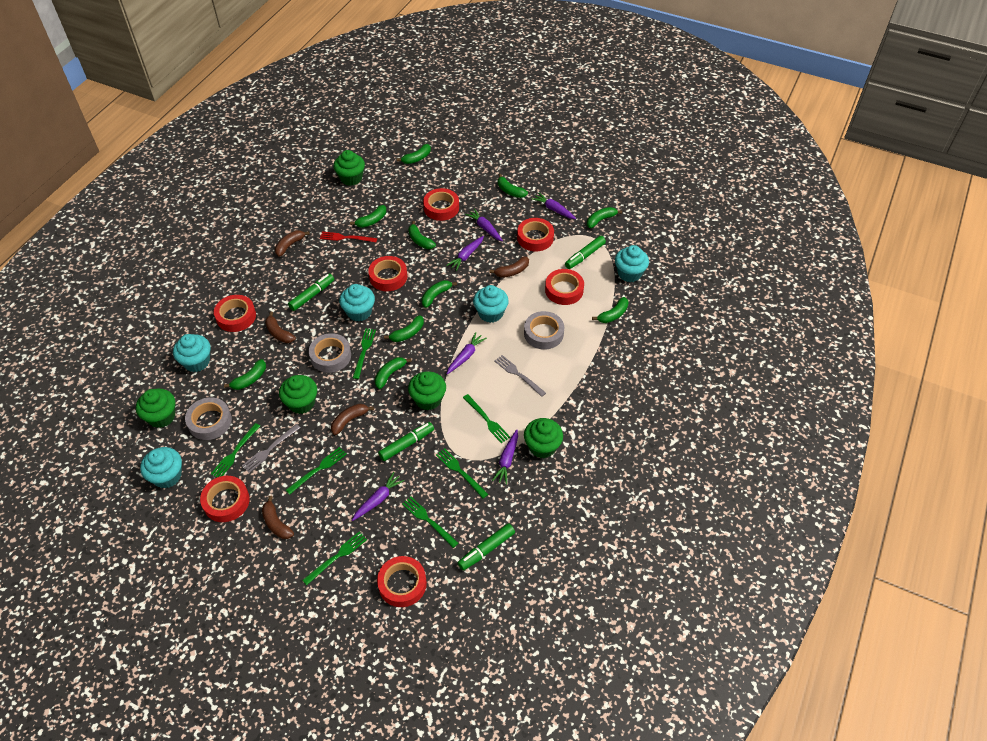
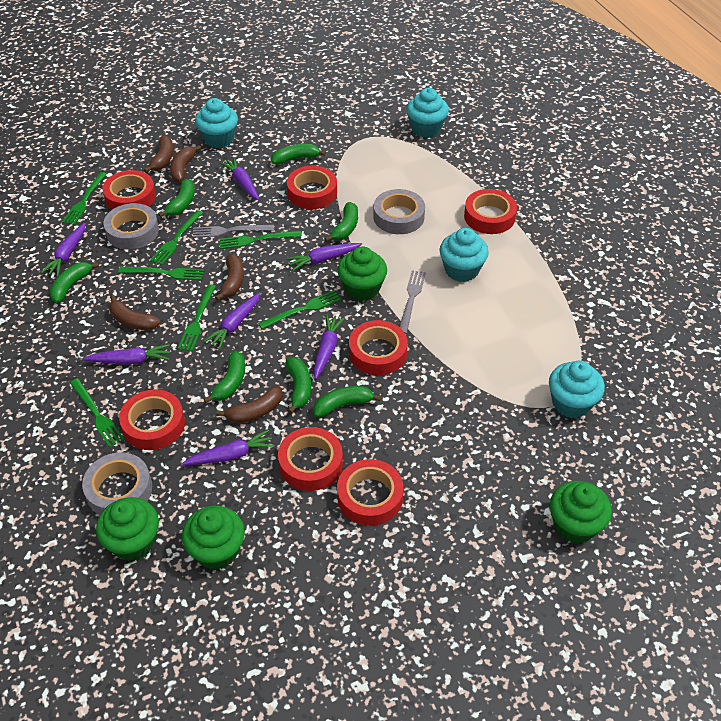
green banana: 10 -> 7
green cupcake: 5 -> 4
green marker: 4 -> 0
purple carrot: 6 -> 7
red fork: 1 -> 0
turquoise cupcake: 5 -> 4

